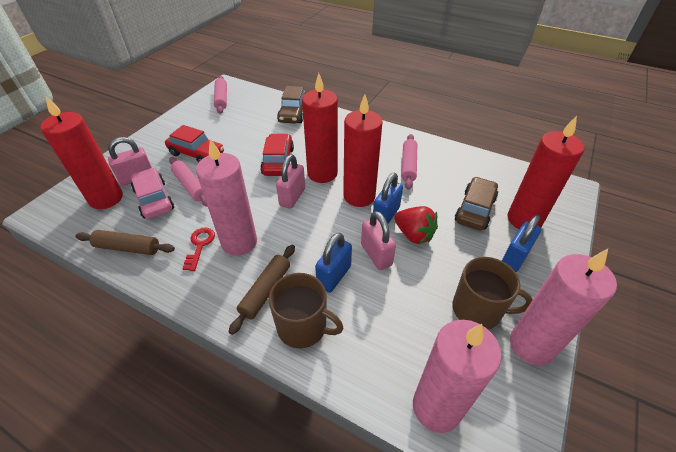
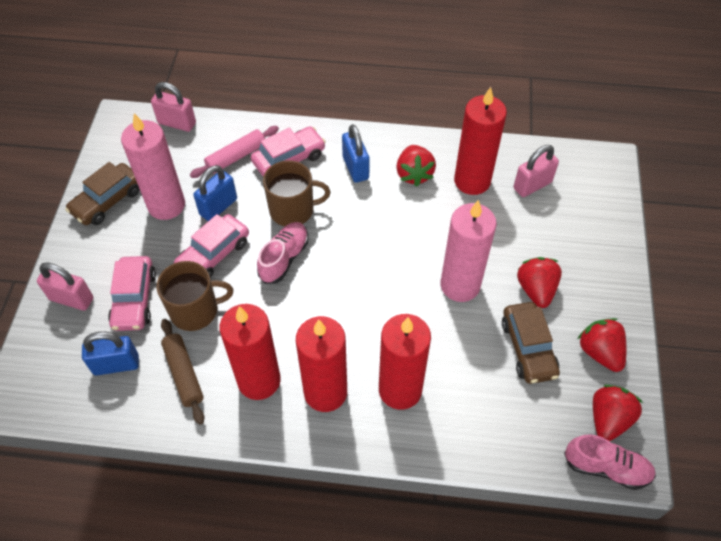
brown rolling pin: 2 -> 1
pink candle: 3 -> 2
pink car: 1 -> 3
pink rolling pin: 3 -> 1
pink shoe: 0 -> 2
red car: 2 -> 0
red key: 1 -> 0
red strawberry: 1 -> 4

